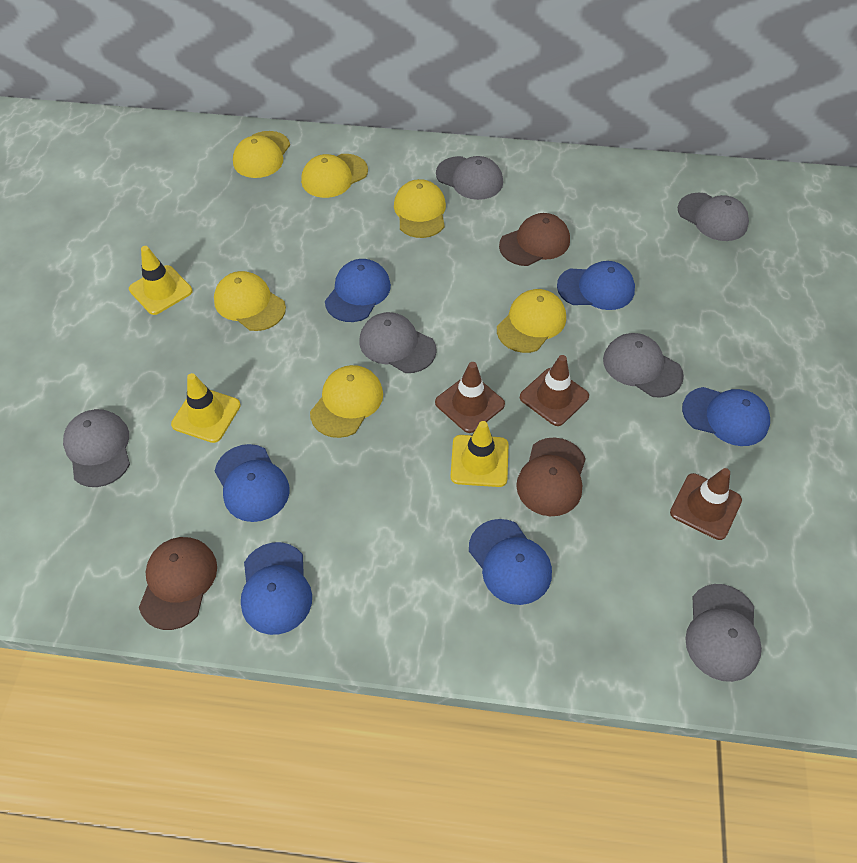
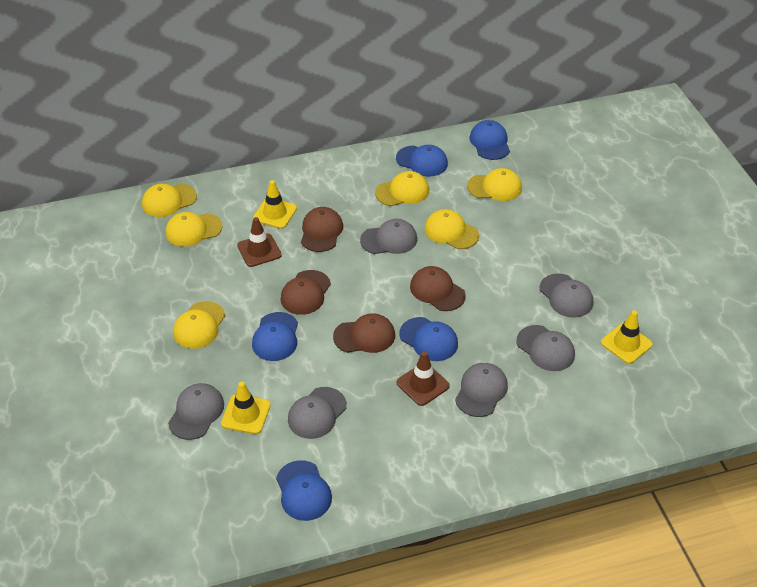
blue cap: 6 -> 5
brown cap: 3 -> 4
brown traffic cone: 3 -> 2

